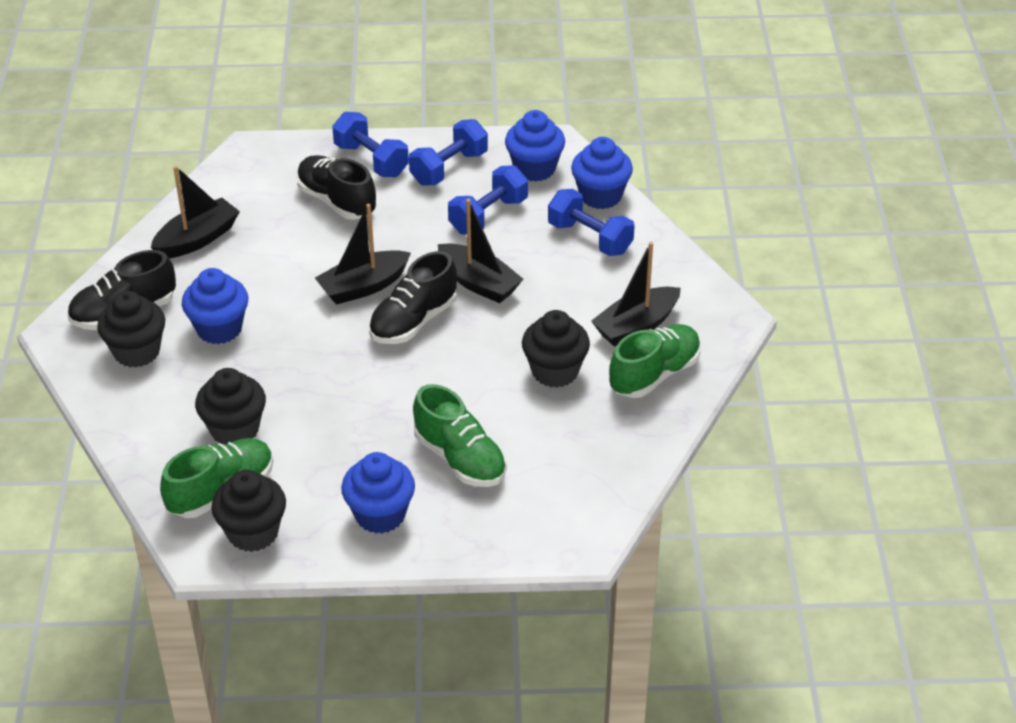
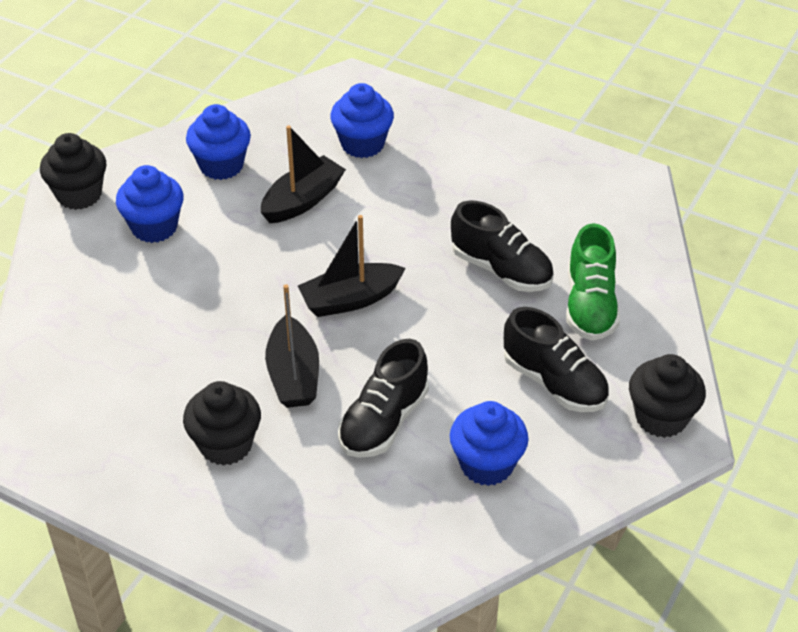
black boat: 4 -> 3
black cupcake: 4 -> 3
blue dumbbell: 4 -> 0
green shoe: 3 -> 1

